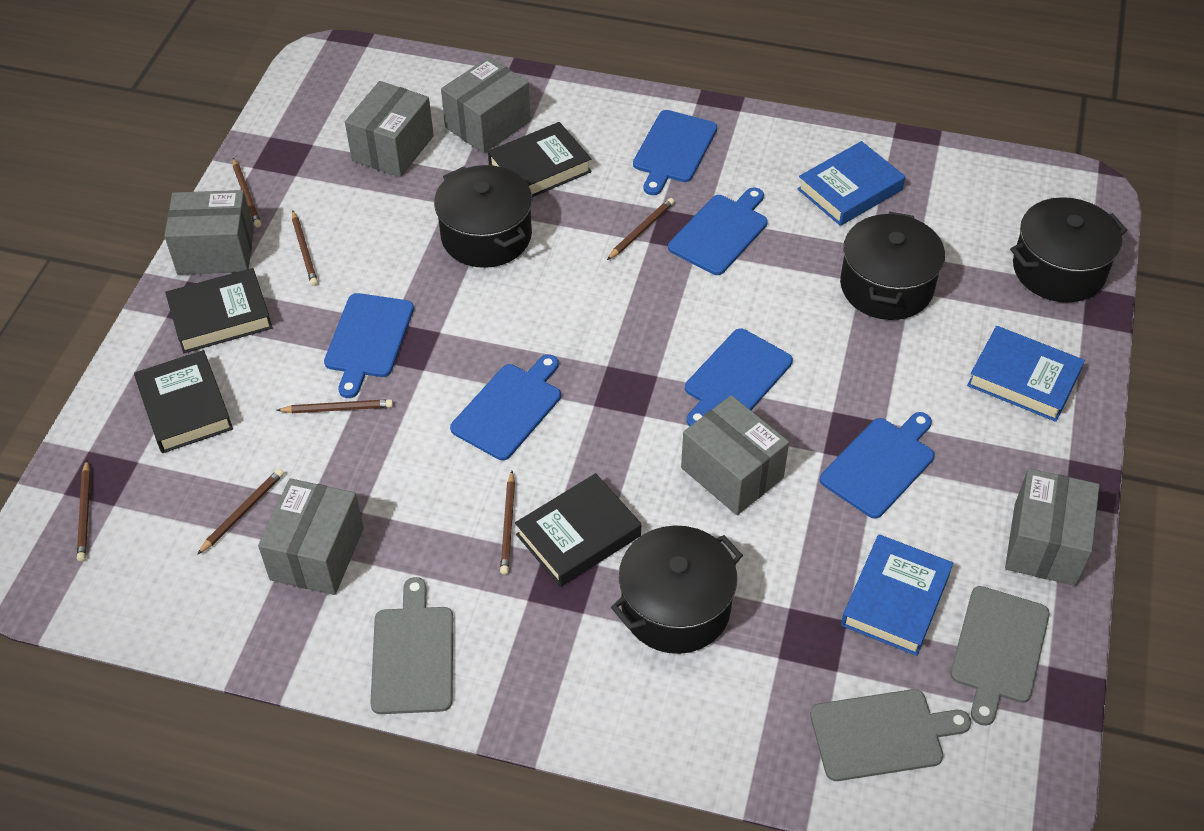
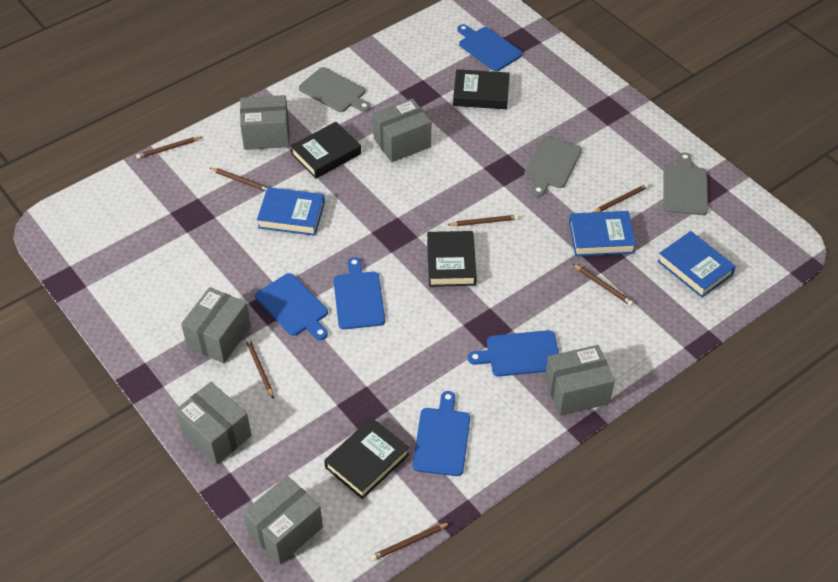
black pot: 4 -> 0
blue cutting board: 6 -> 5

